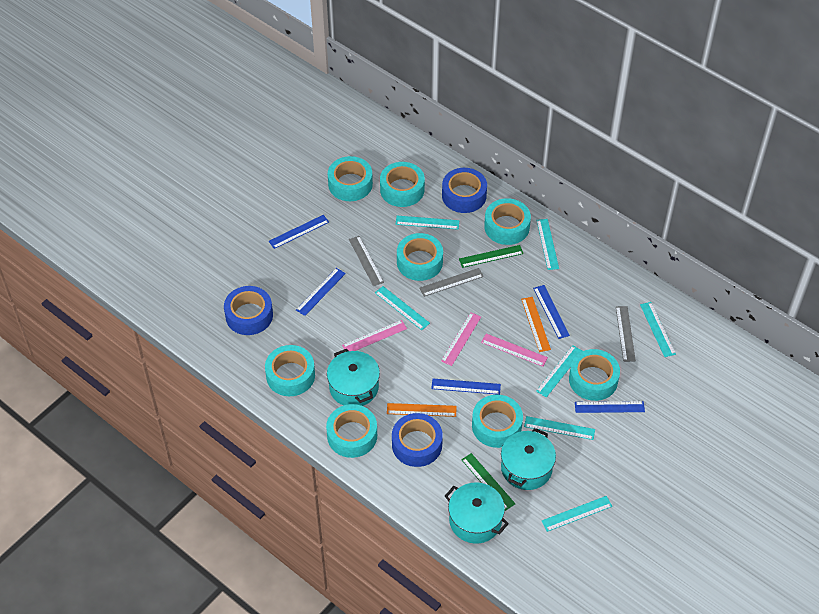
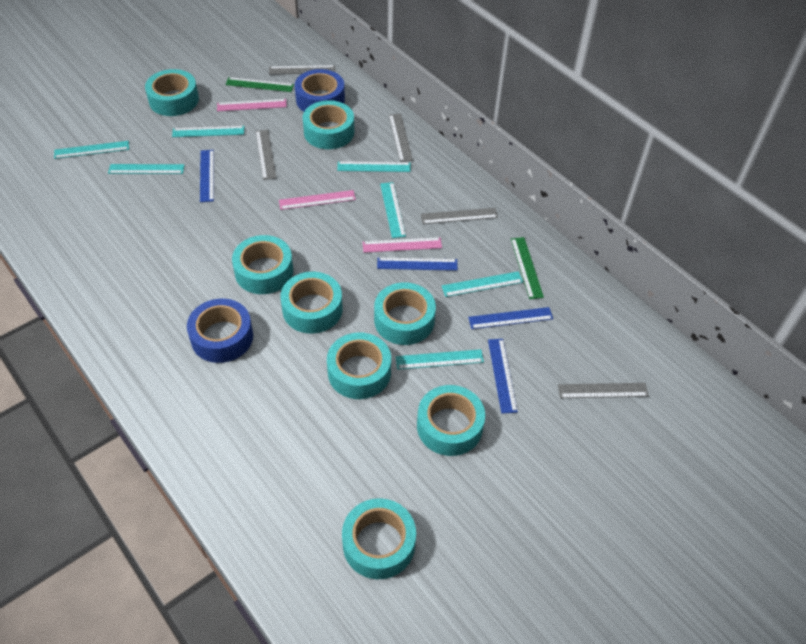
blue ruler: 5 -> 4
blue tape: 3 -> 2
grey ruler: 3 -> 5
orange ruler: 2 -> 0
turquoise pot: 3 -> 0

